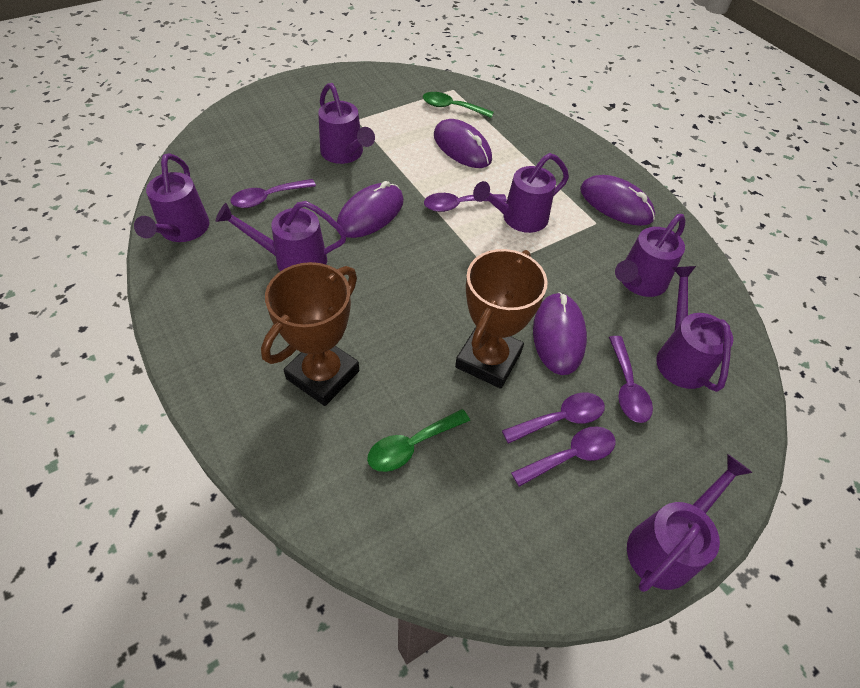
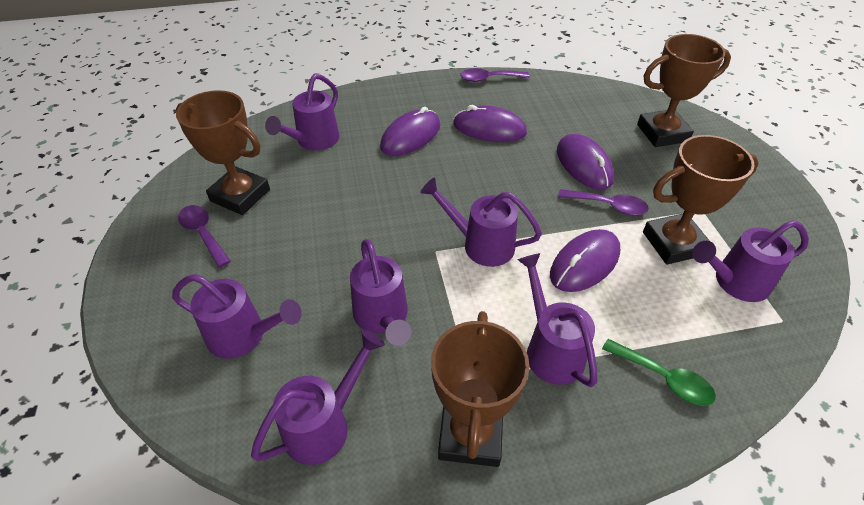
brown trophy: 2 -> 4
green spoon: 2 -> 1
purple spoon: 5 -> 3

